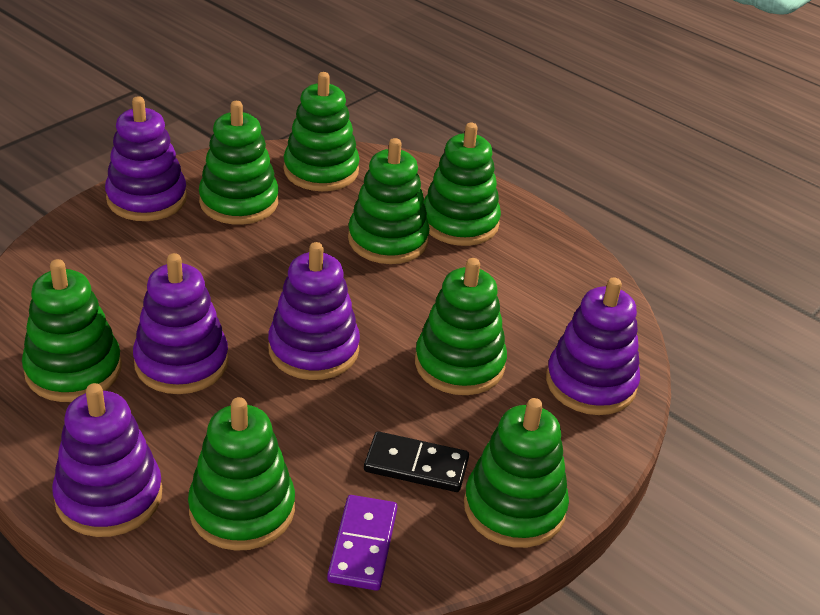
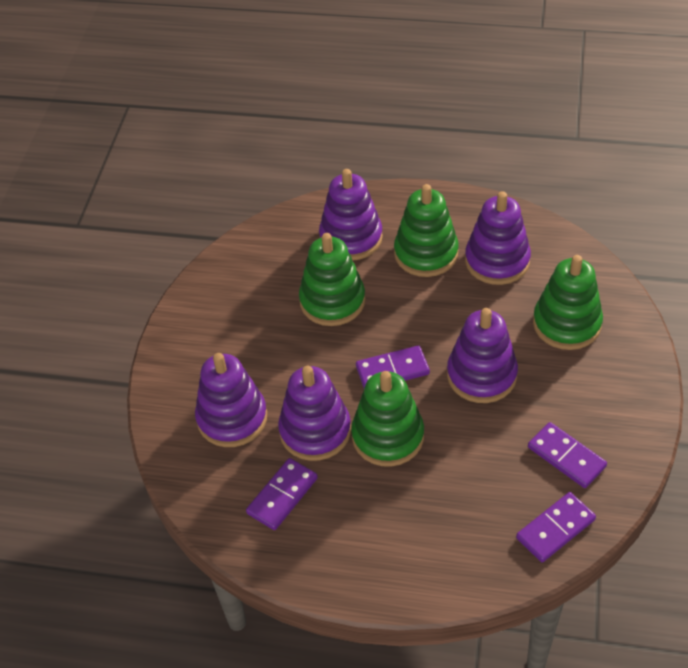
black domino: 1 -> 0
green stacking toy: 8 -> 4
purple domino: 1 -> 4

